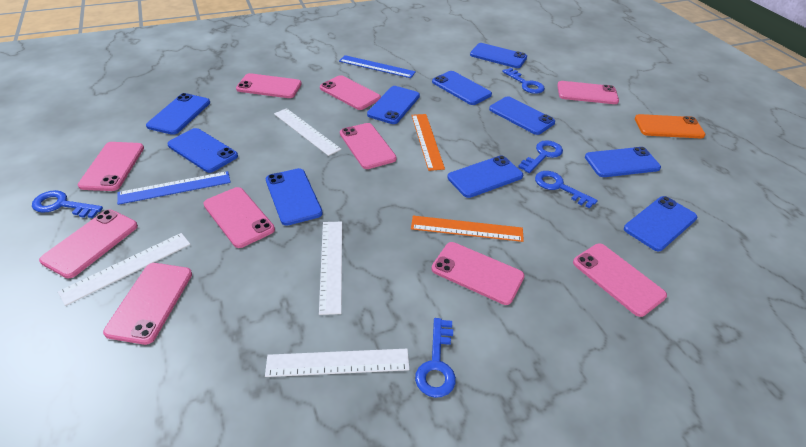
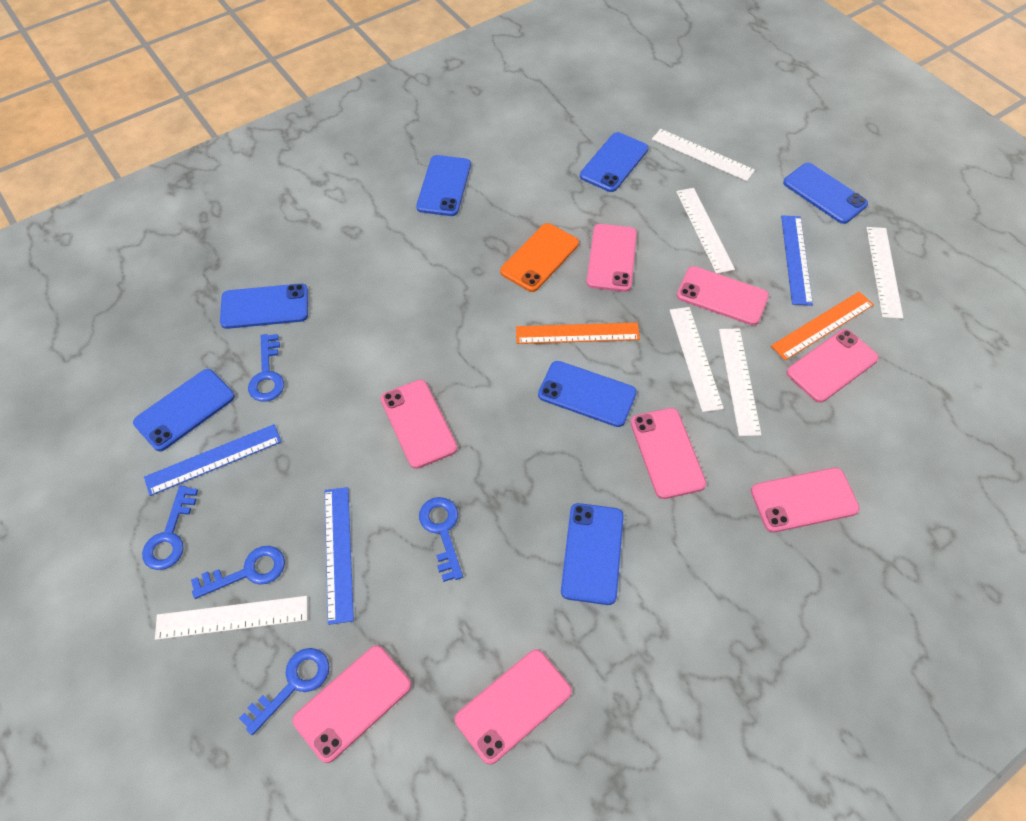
blue phone: 10 -> 7
blue ruler: 2 -> 3
pink phone: 10 -> 8
white ruler: 4 -> 6

